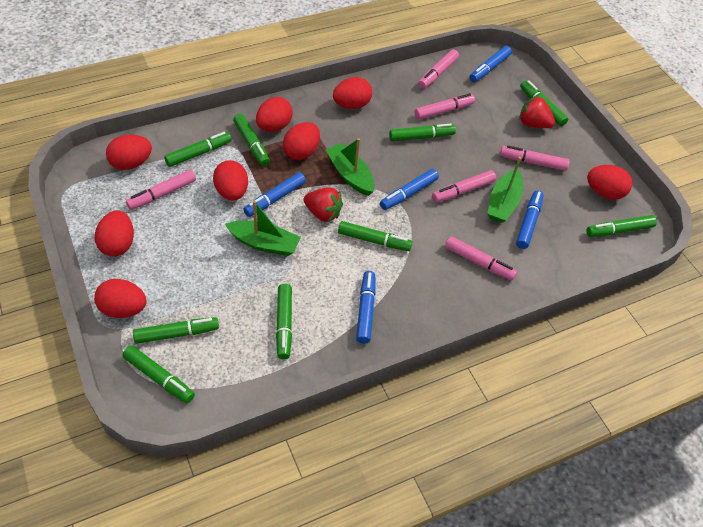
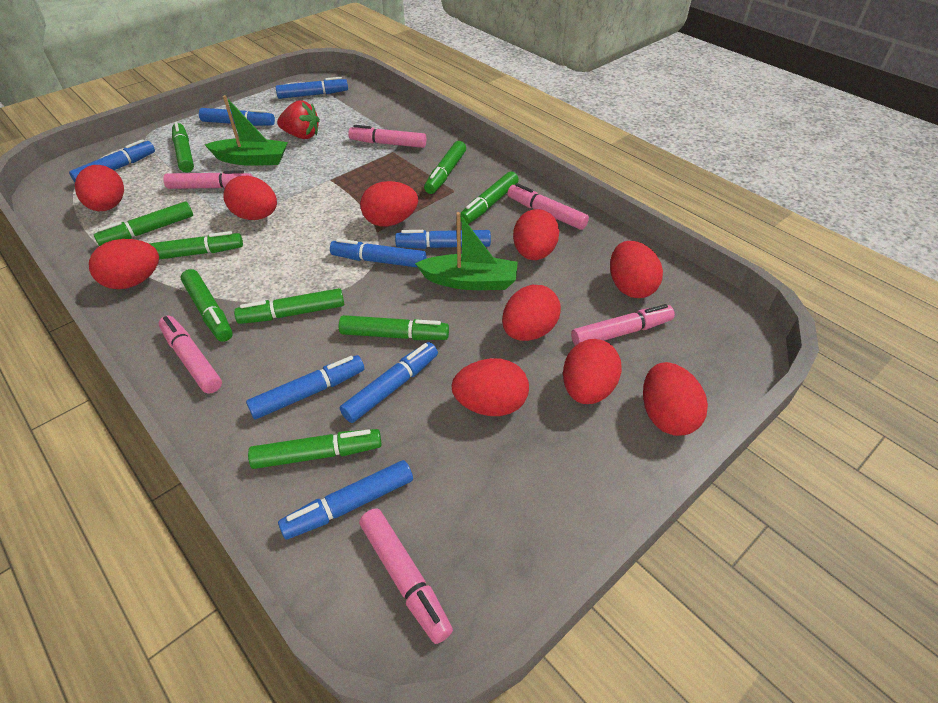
blue marker: 5 -> 8
green boat: 3 -> 2
red egg: 8 -> 10
red strawberry: 2 -> 1

